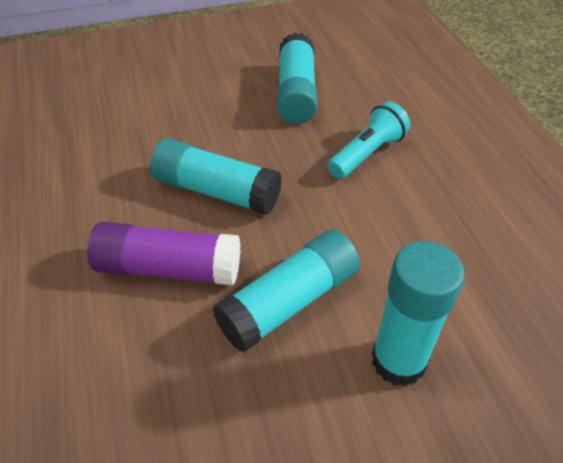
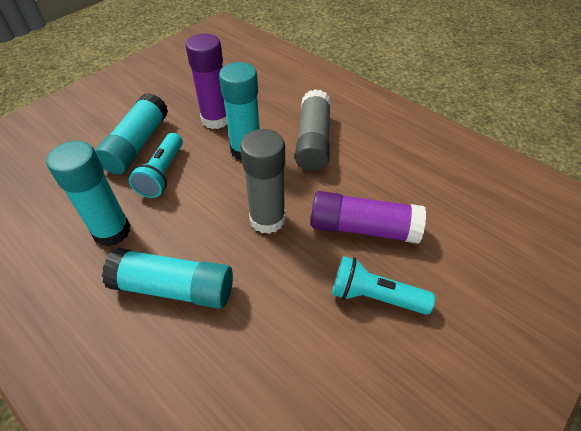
grey glue stick: 0 -> 2
purple glue stick: 1 -> 2
turquoise flashlight: 1 -> 2

